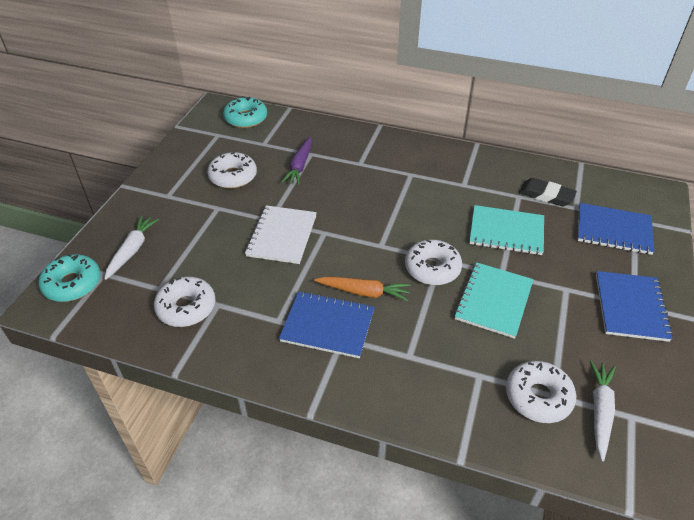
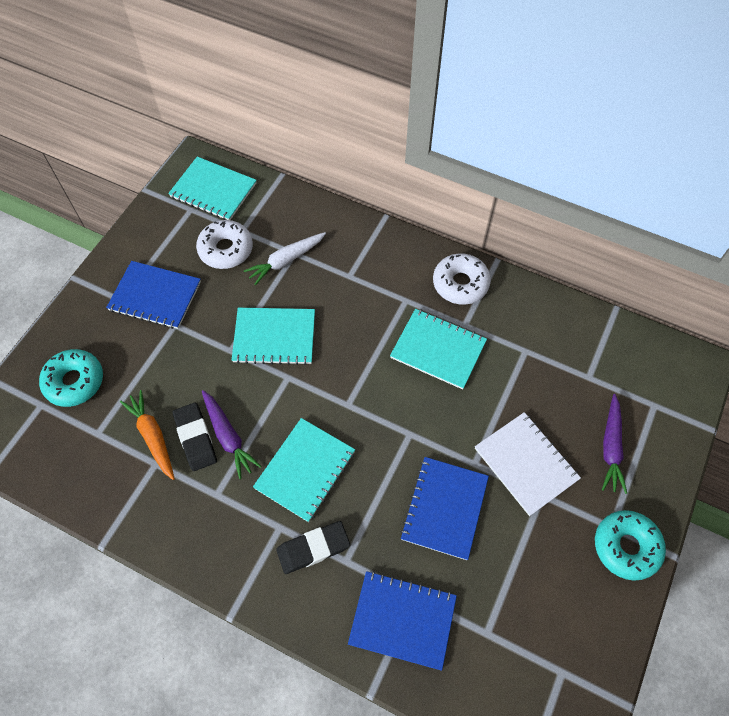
black eraser: 1 -> 2
purple carrot: 1 -> 2
turquoise notebook: 2 -> 4
white carrot: 2 -> 1
white donut: 4 -> 2

